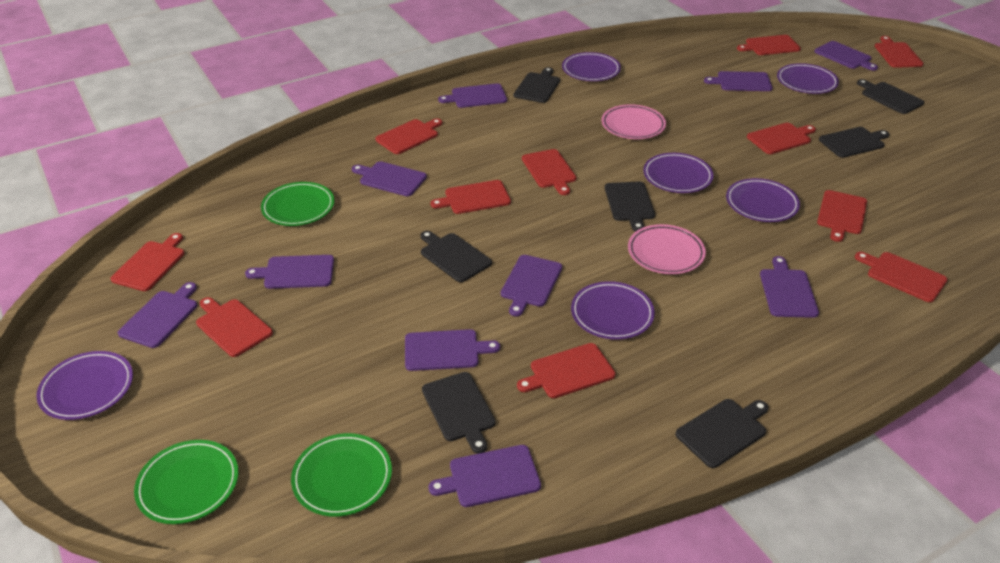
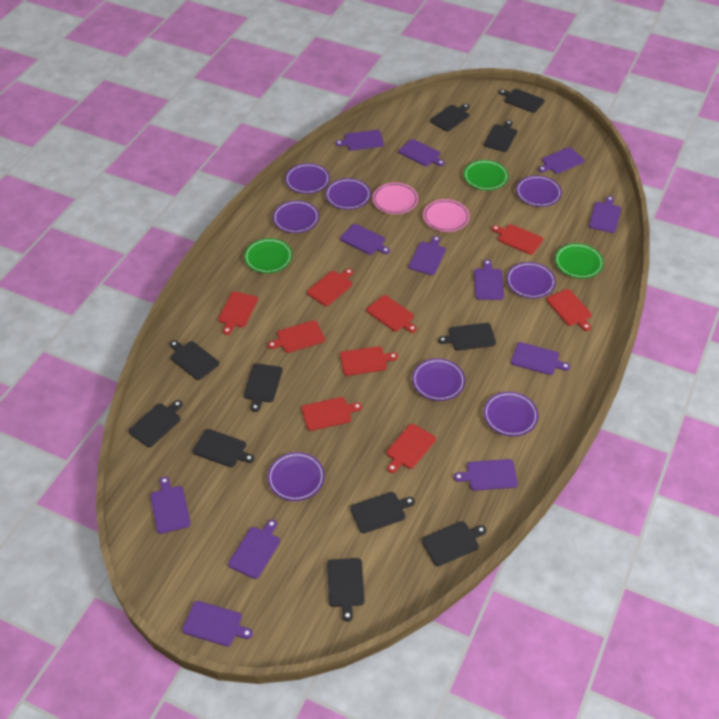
black cutting board: 7 -> 11
purple cutting board: 10 -> 12
purple plate: 6 -> 8
red cutting board: 11 -> 9

